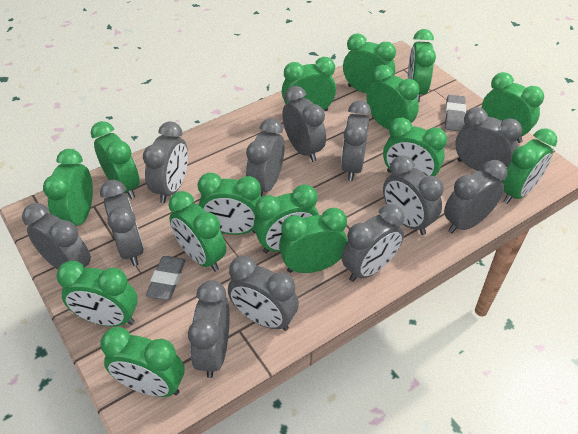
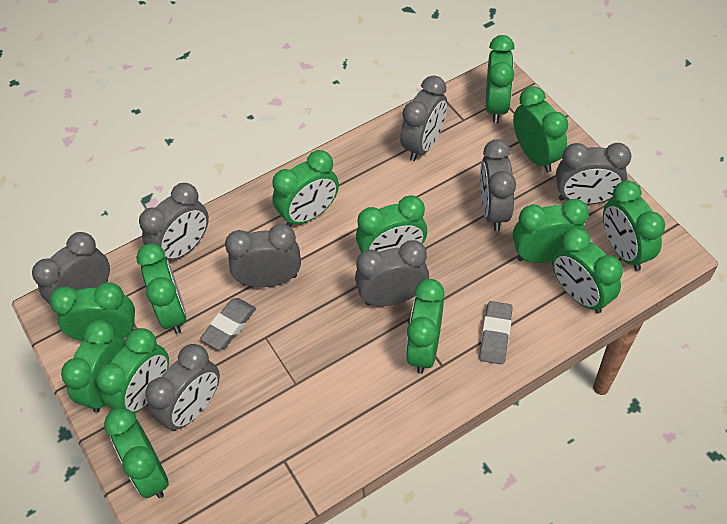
green clock: 15 -> 13
grey clock: 12 -> 8

